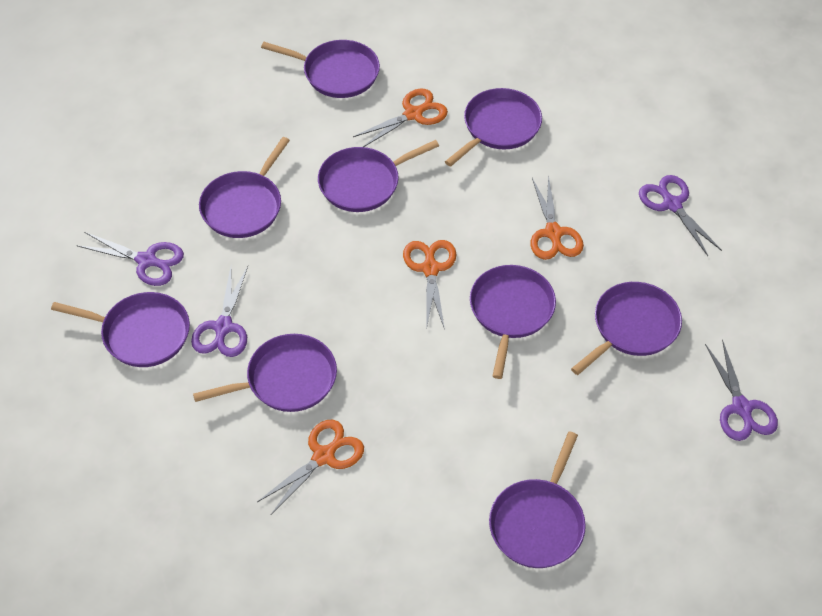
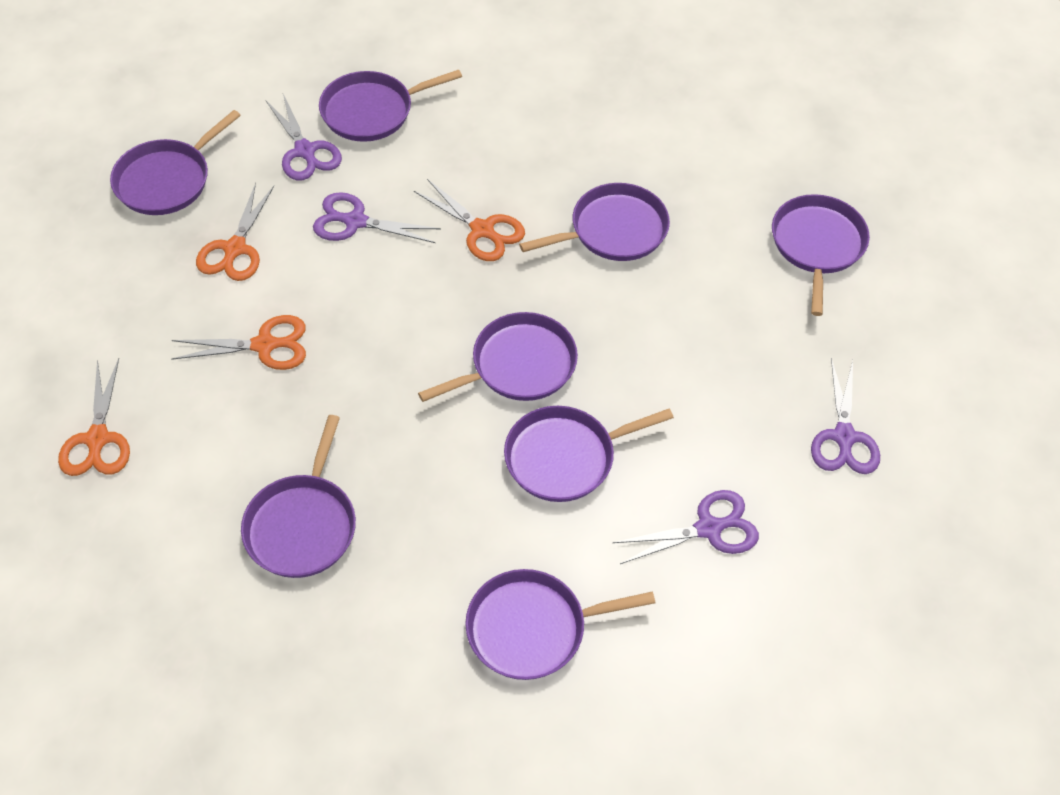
purple pan: 9 -> 8

